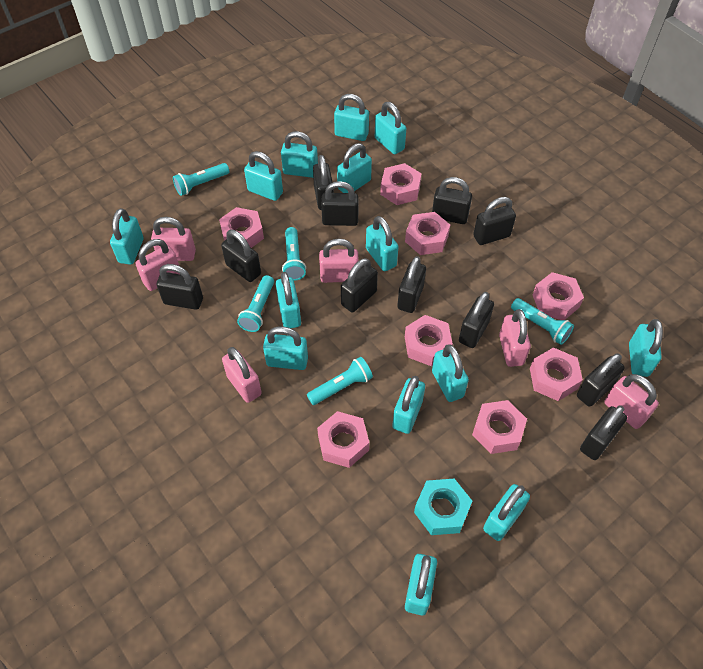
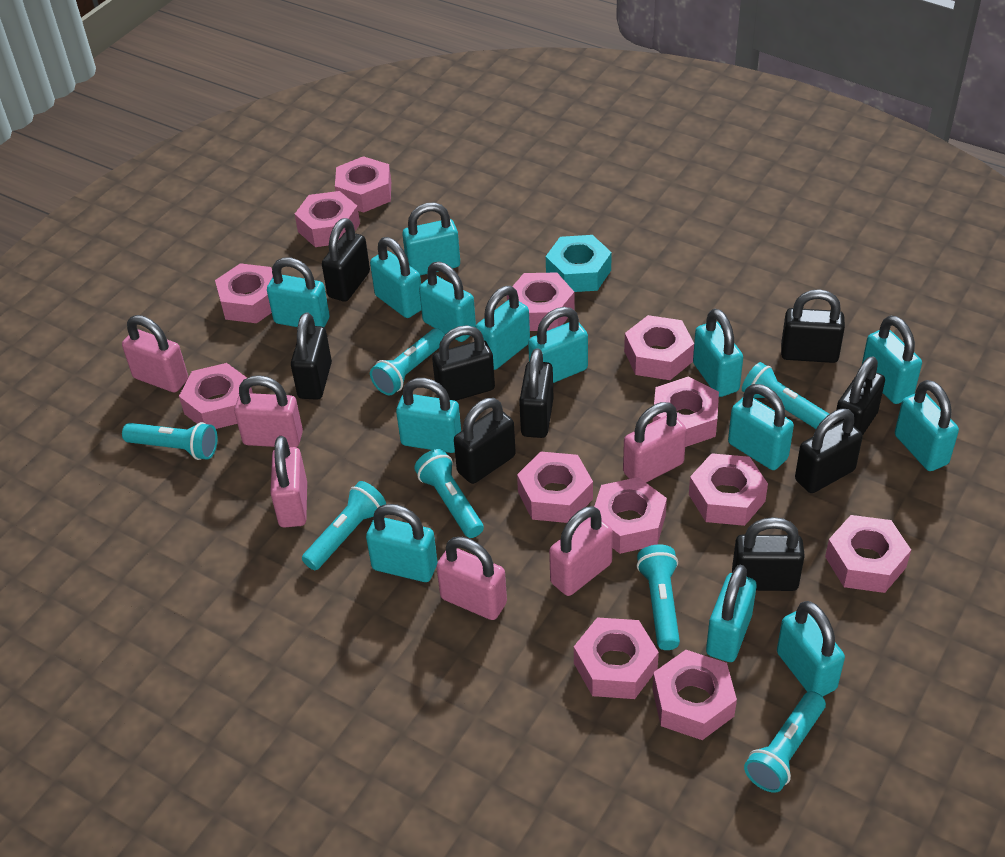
black padlock: 11 -> 9
pink nut: 8 -> 13
turquoise flashlight: 5 -> 7

